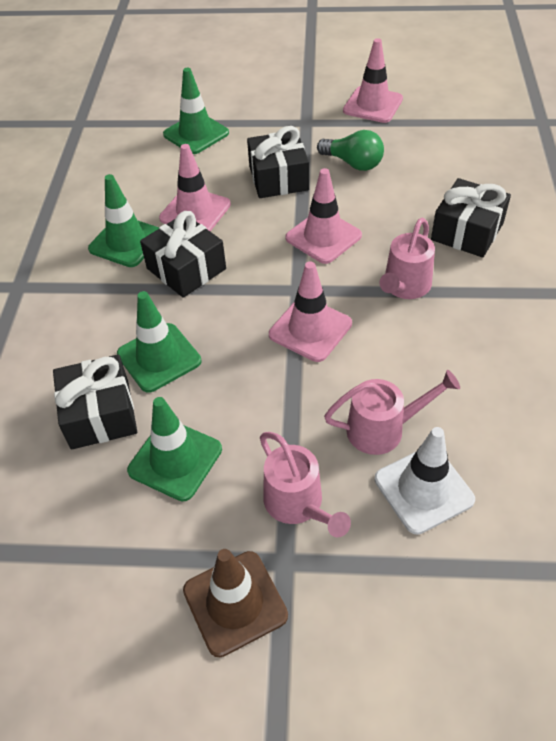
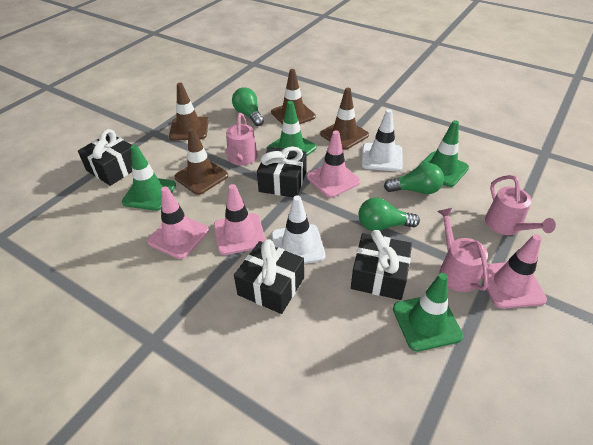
brown traffic cone: 1 -> 4
green light bulb: 1 -> 3
white traffic cone: 1 -> 2

